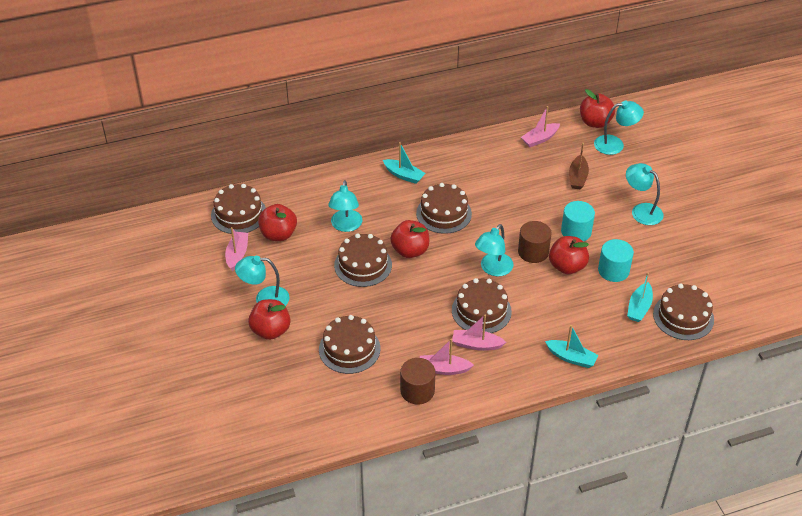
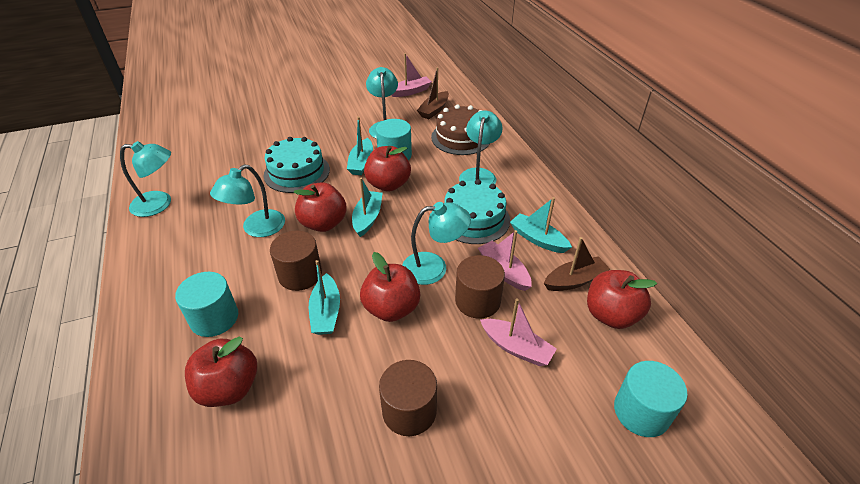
brown boat: 1 -> 2
brown cake: 6 -> 1
brown cylinder: 2 -> 3
pink boat: 4 -> 3
turquoise boat: 3 -> 4
turquoise cake: 0 -> 2
turquoise cylinder: 2 -> 3

